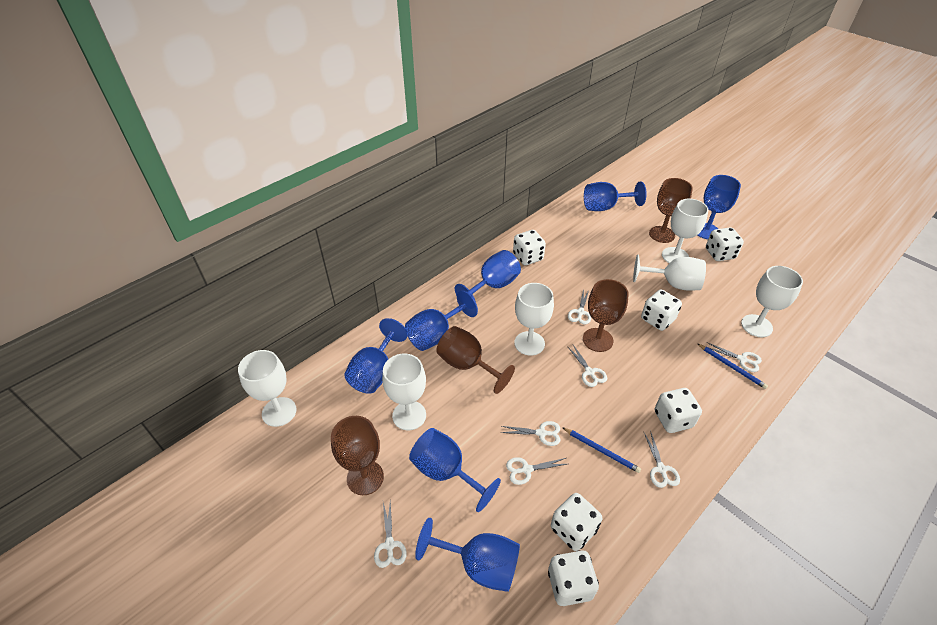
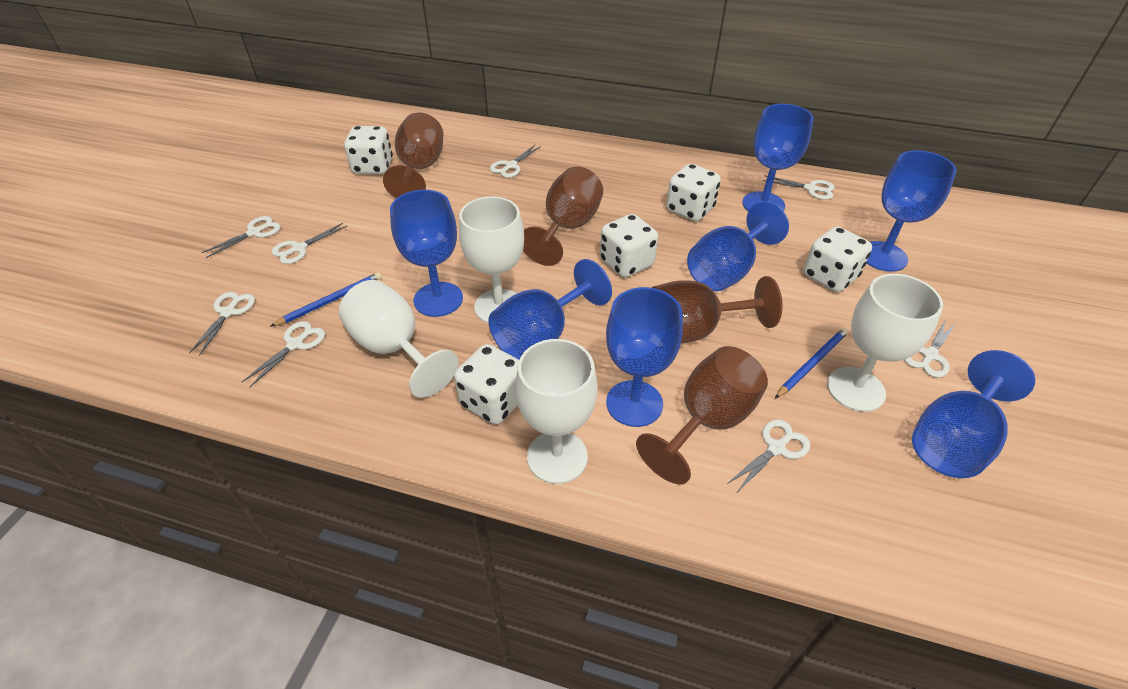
white dice: 6 -> 5
white goblet: 6 -> 4
white scissors: 7 -> 8

